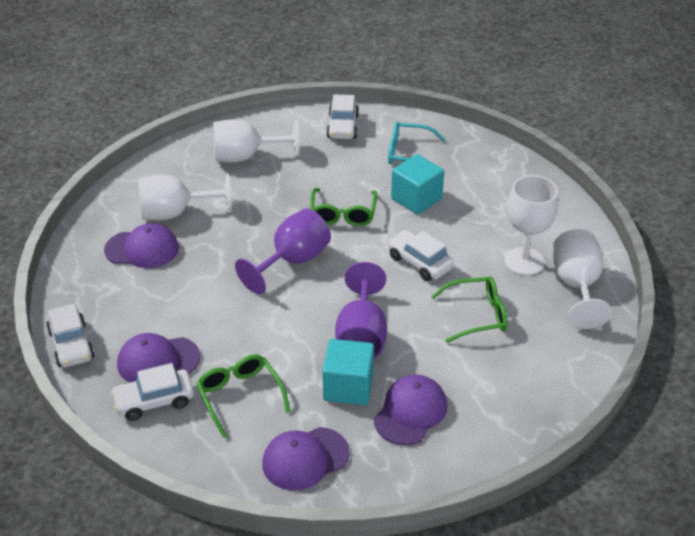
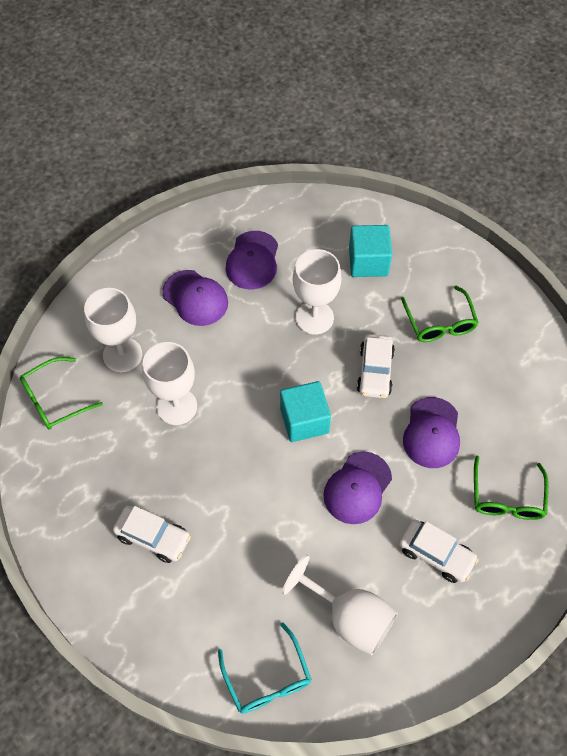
purple goblet: 2 -> 0
white car: 4 -> 3

